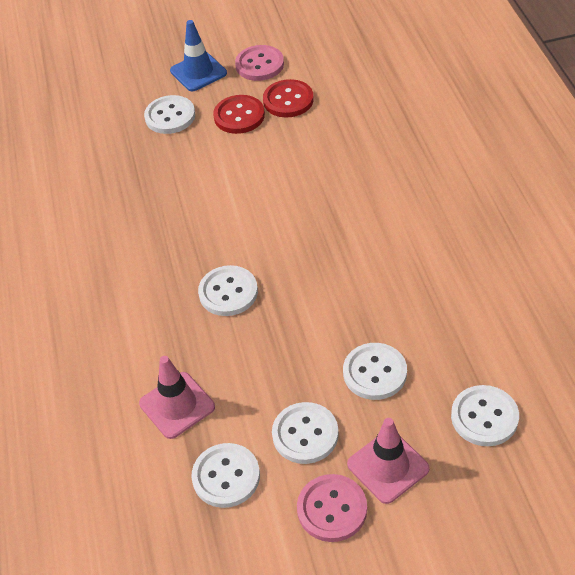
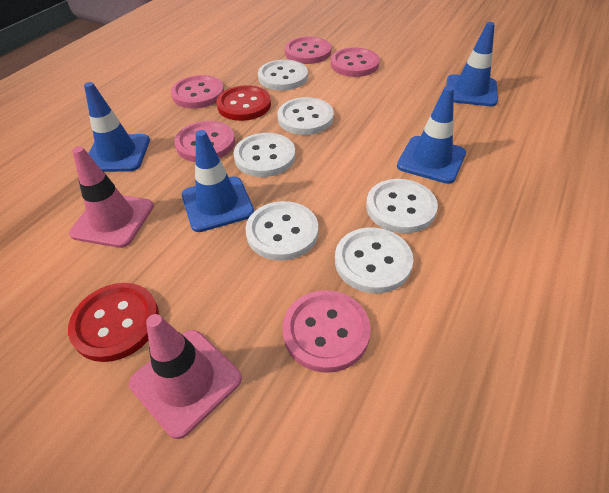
blue traffic cone: 1 -> 4
pink button: 2 -> 5

